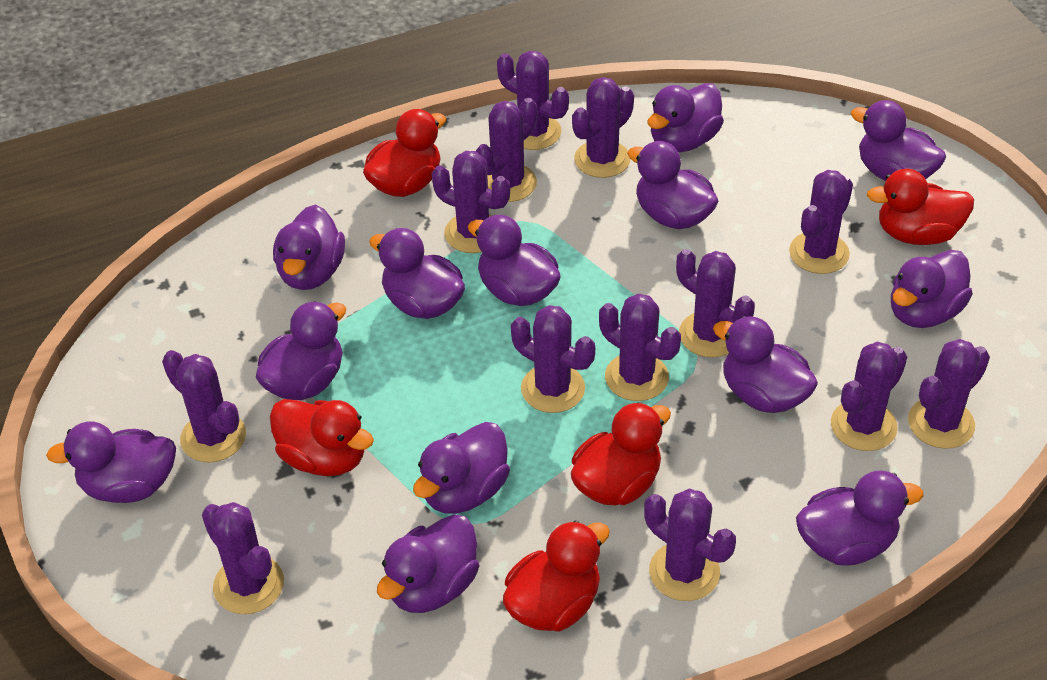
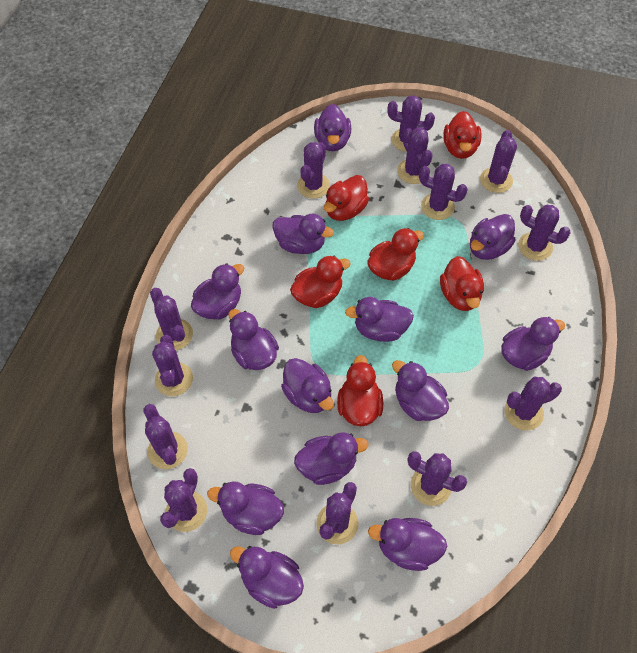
red duck: 5 -> 6

